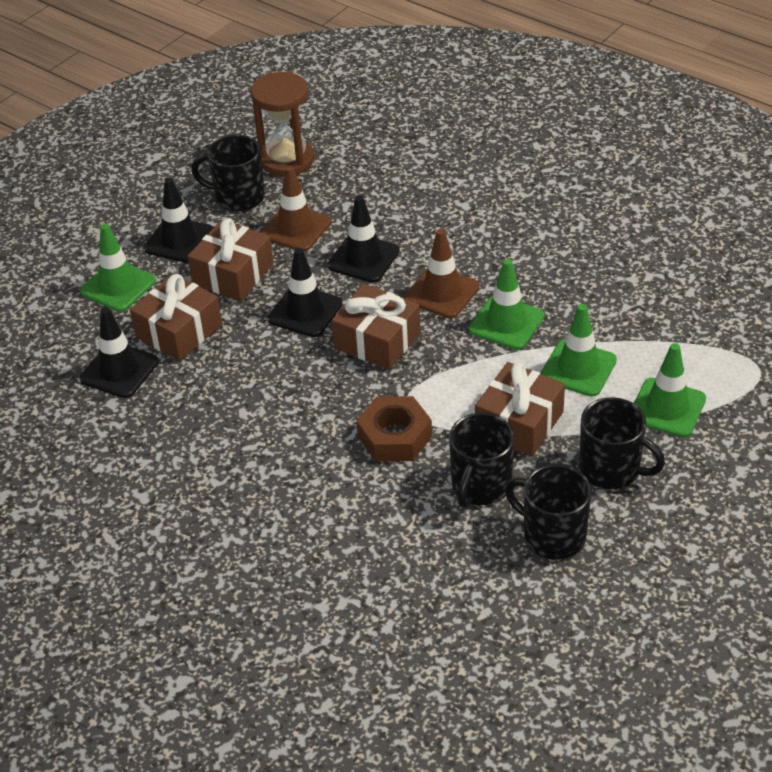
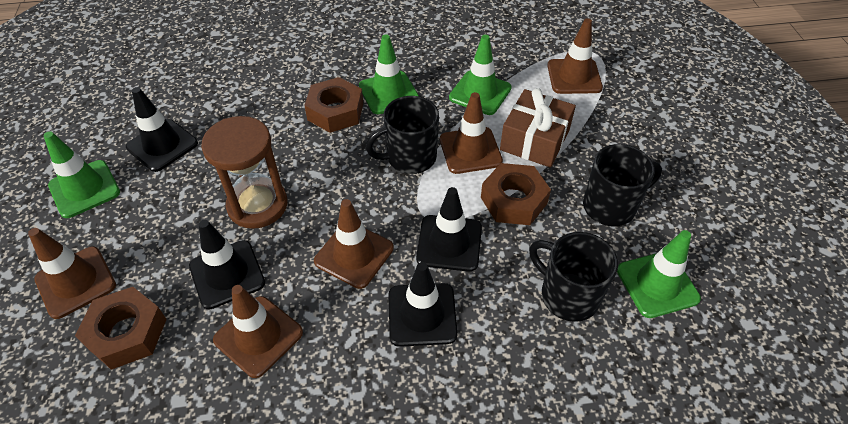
black mug: 4 -> 3
brown gift: 4 -> 1
brown nut: 1 -> 3
brown traffic cone: 2 -> 5

